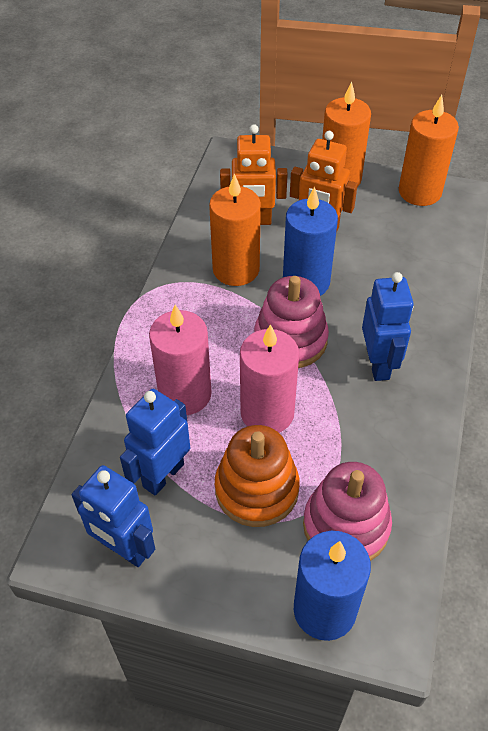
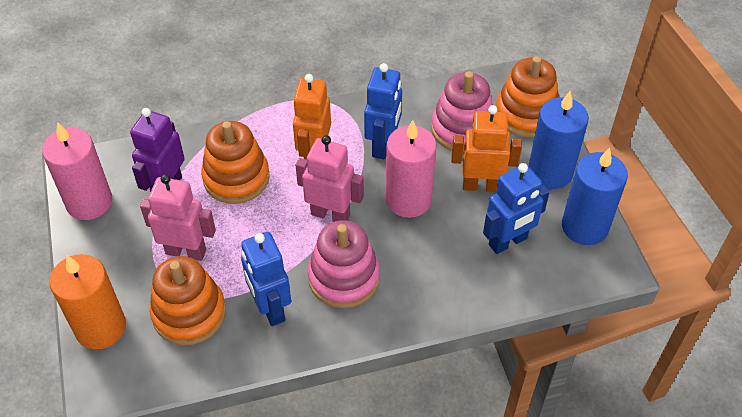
orange candle: 3 -> 1
orange stacking toy: 1 -> 3
pink robot: 0 -> 2
purple robot: 0 -> 1

